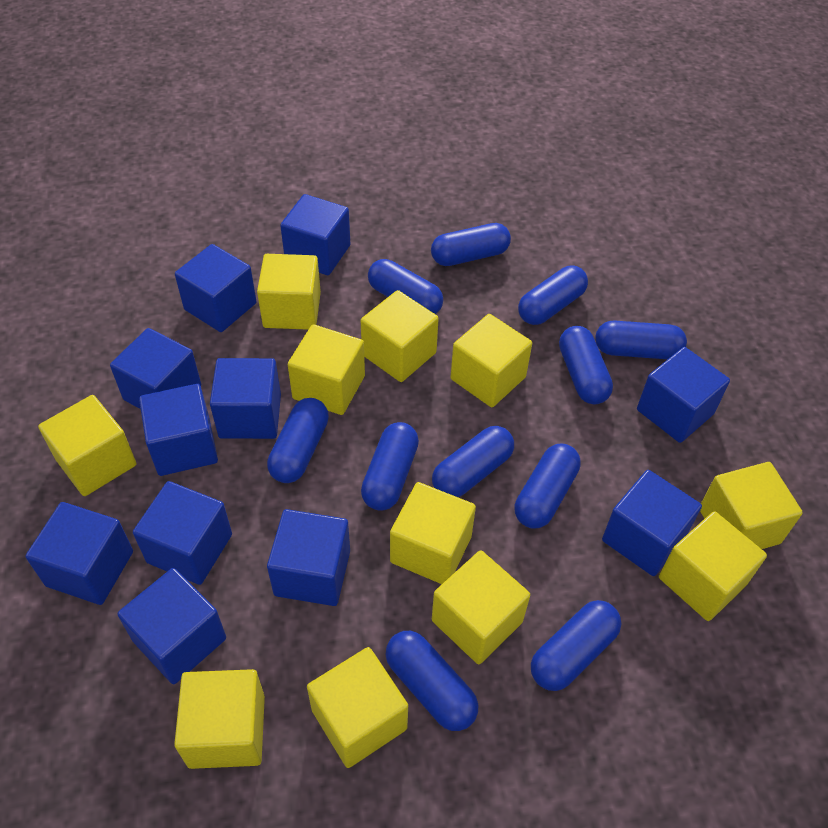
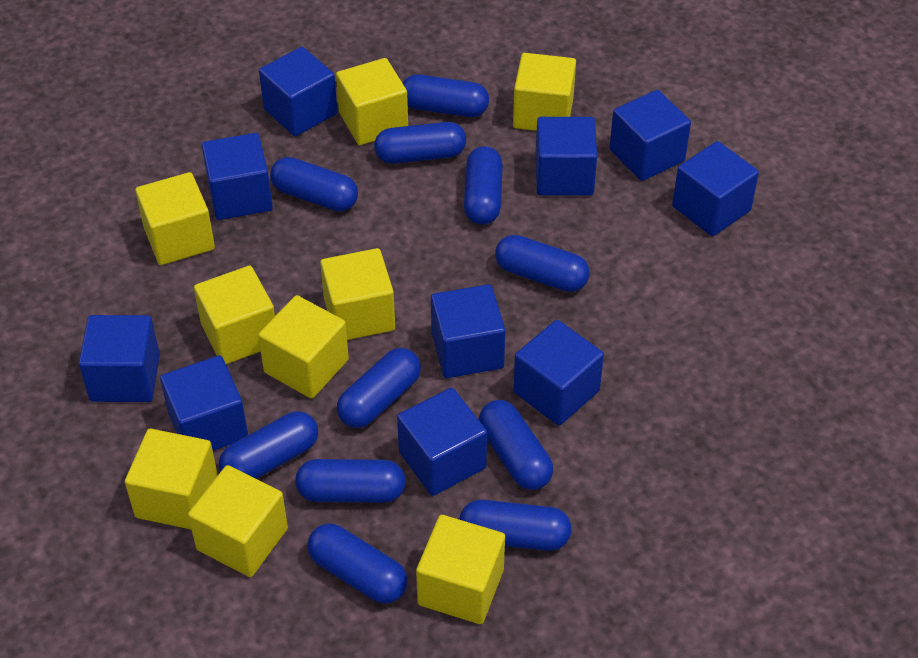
blue cube: 11 -> 10
yellow cube: 11 -> 9

